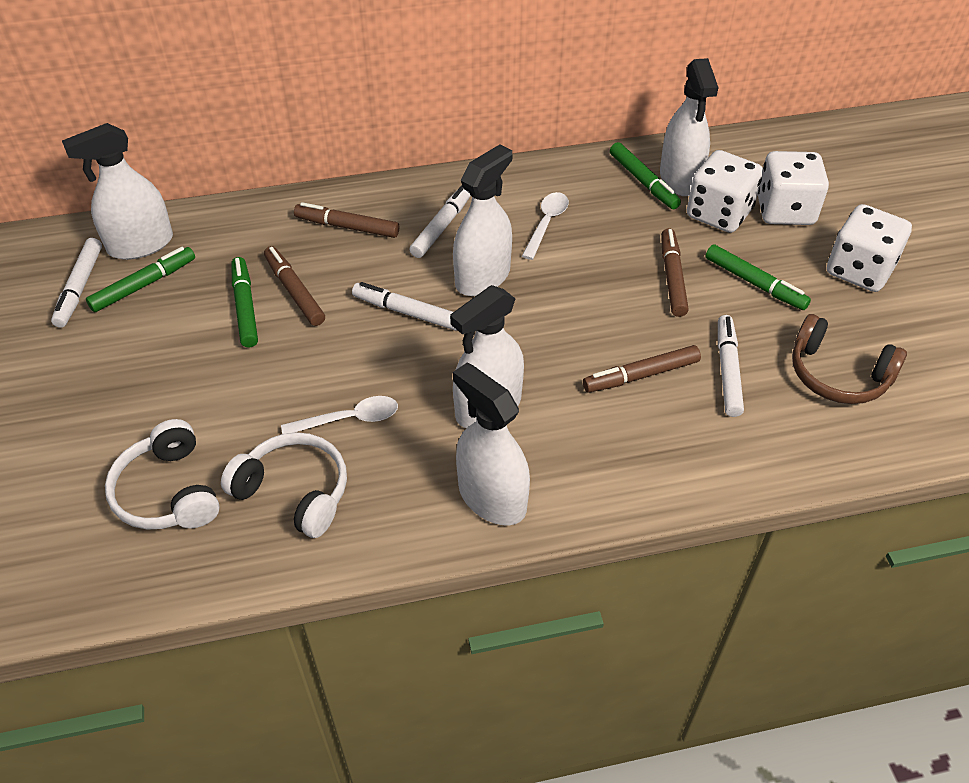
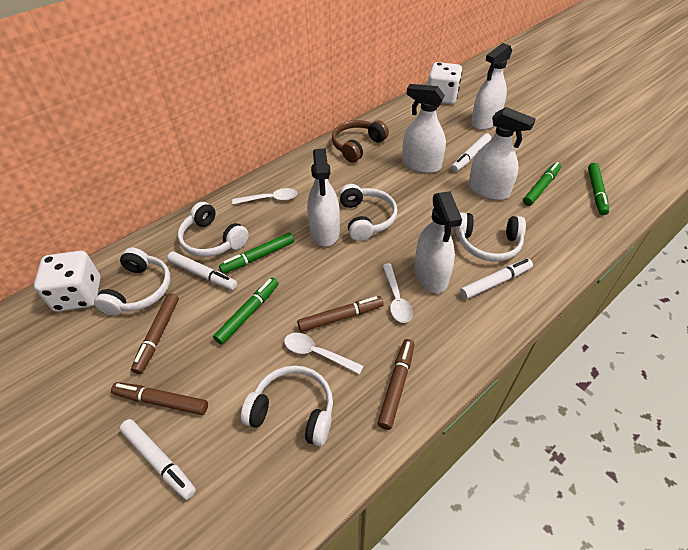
white dice: 3 -> 2
white headphones: 2 -> 5
white spoon: 2 -> 3

